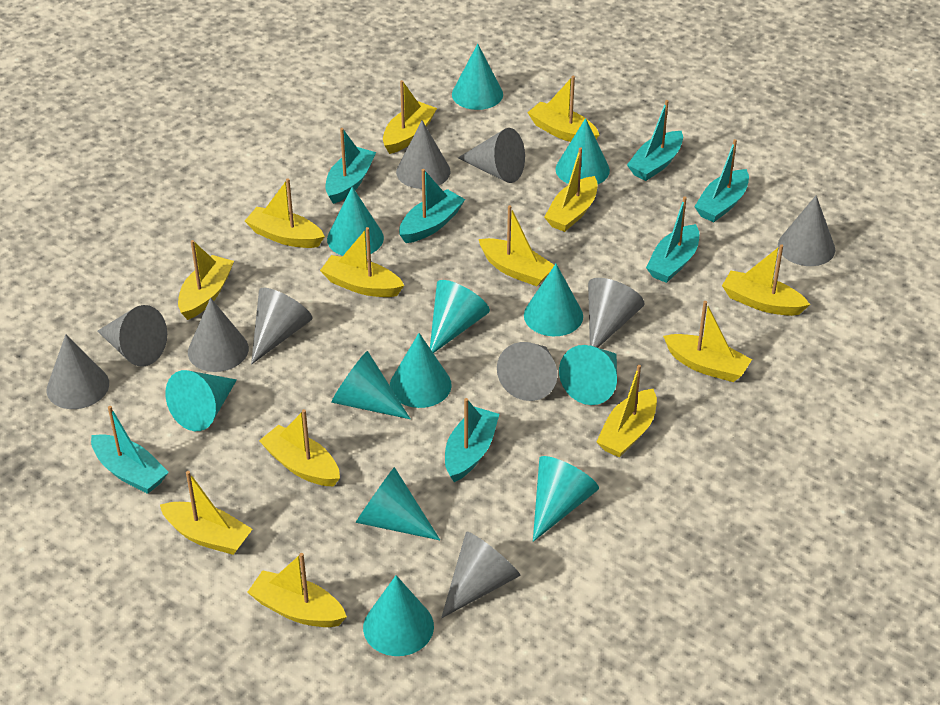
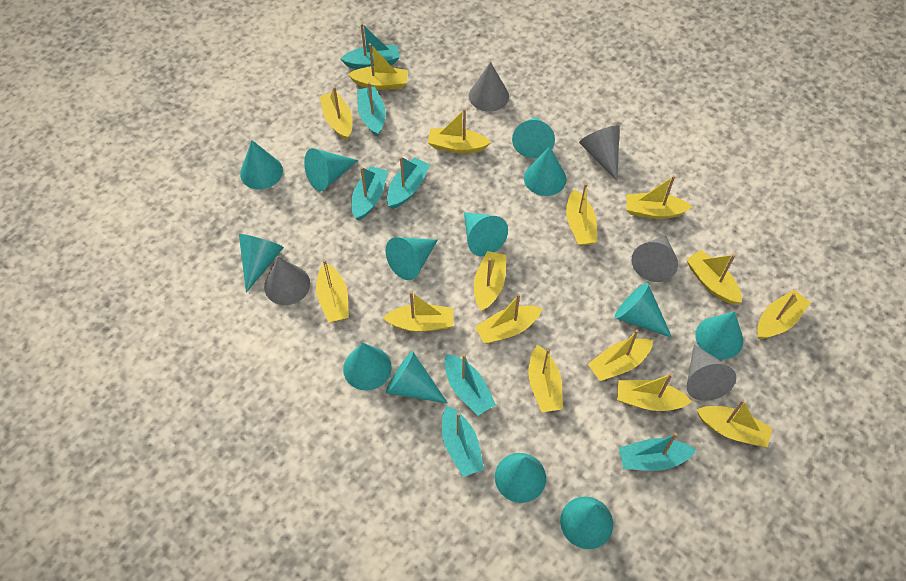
grey cone: 10 -> 5
turquoise cone: 12 -> 13
yellow boat: 13 -> 15

